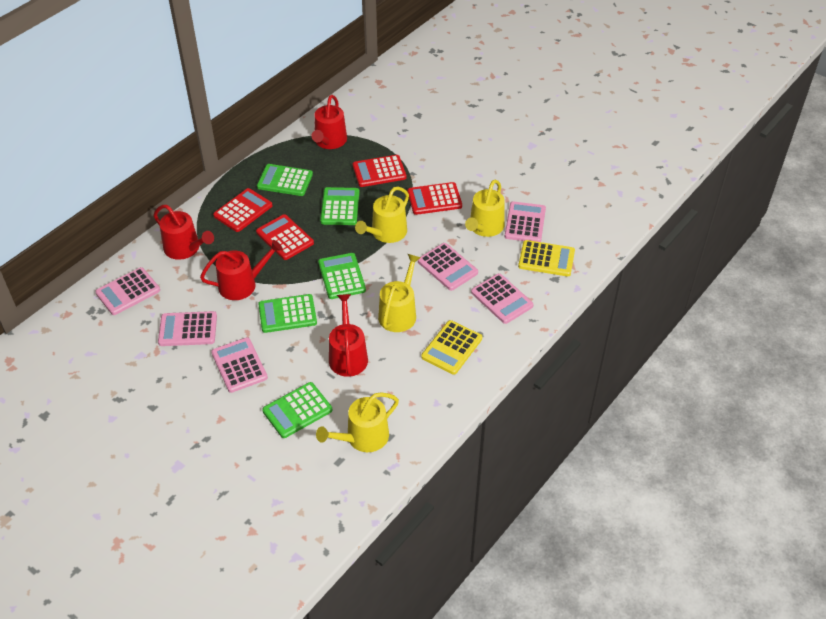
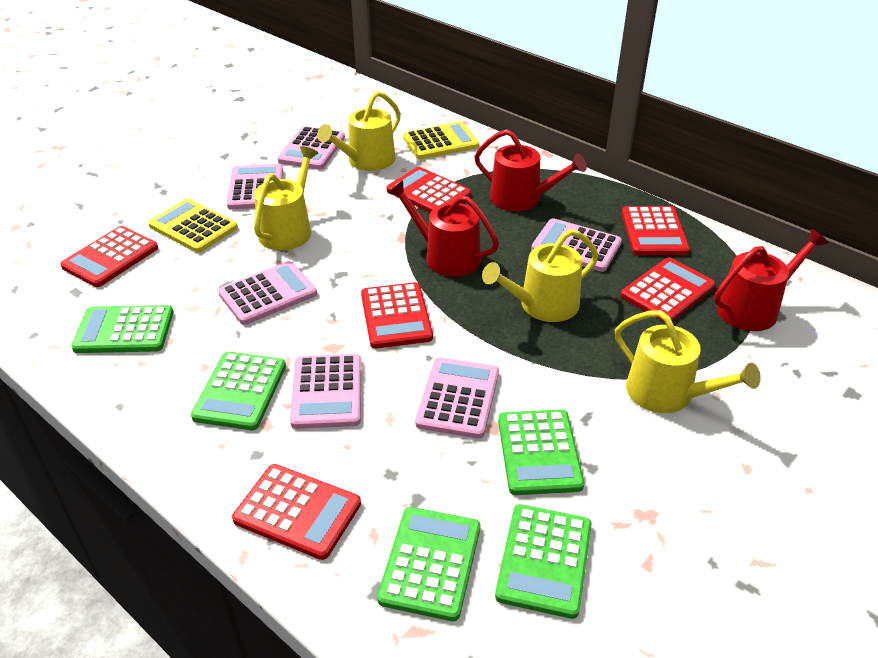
red calculator: 4 -> 6
red watering can: 4 -> 3

